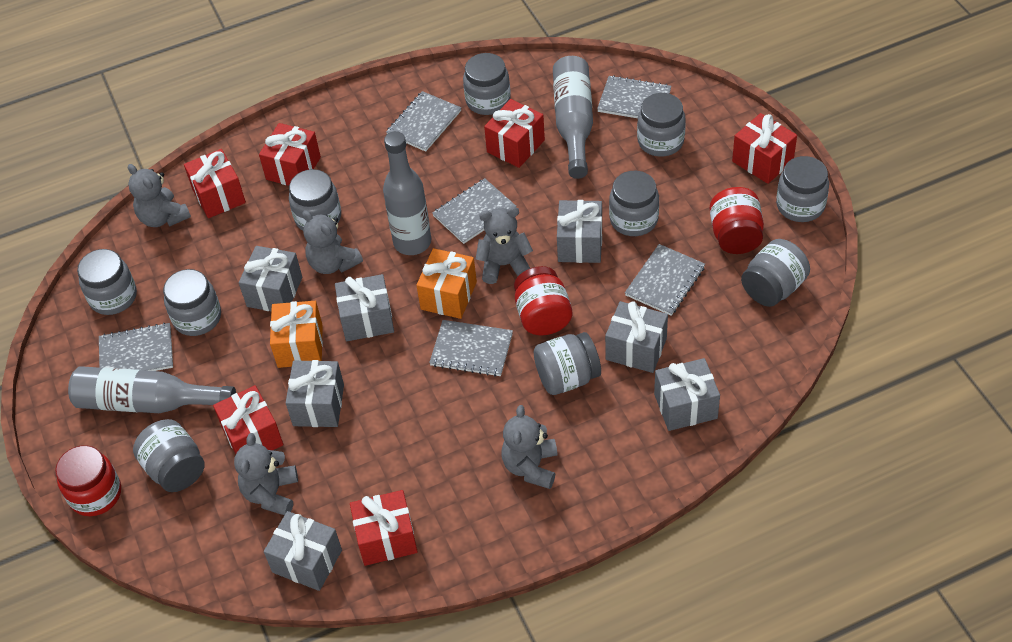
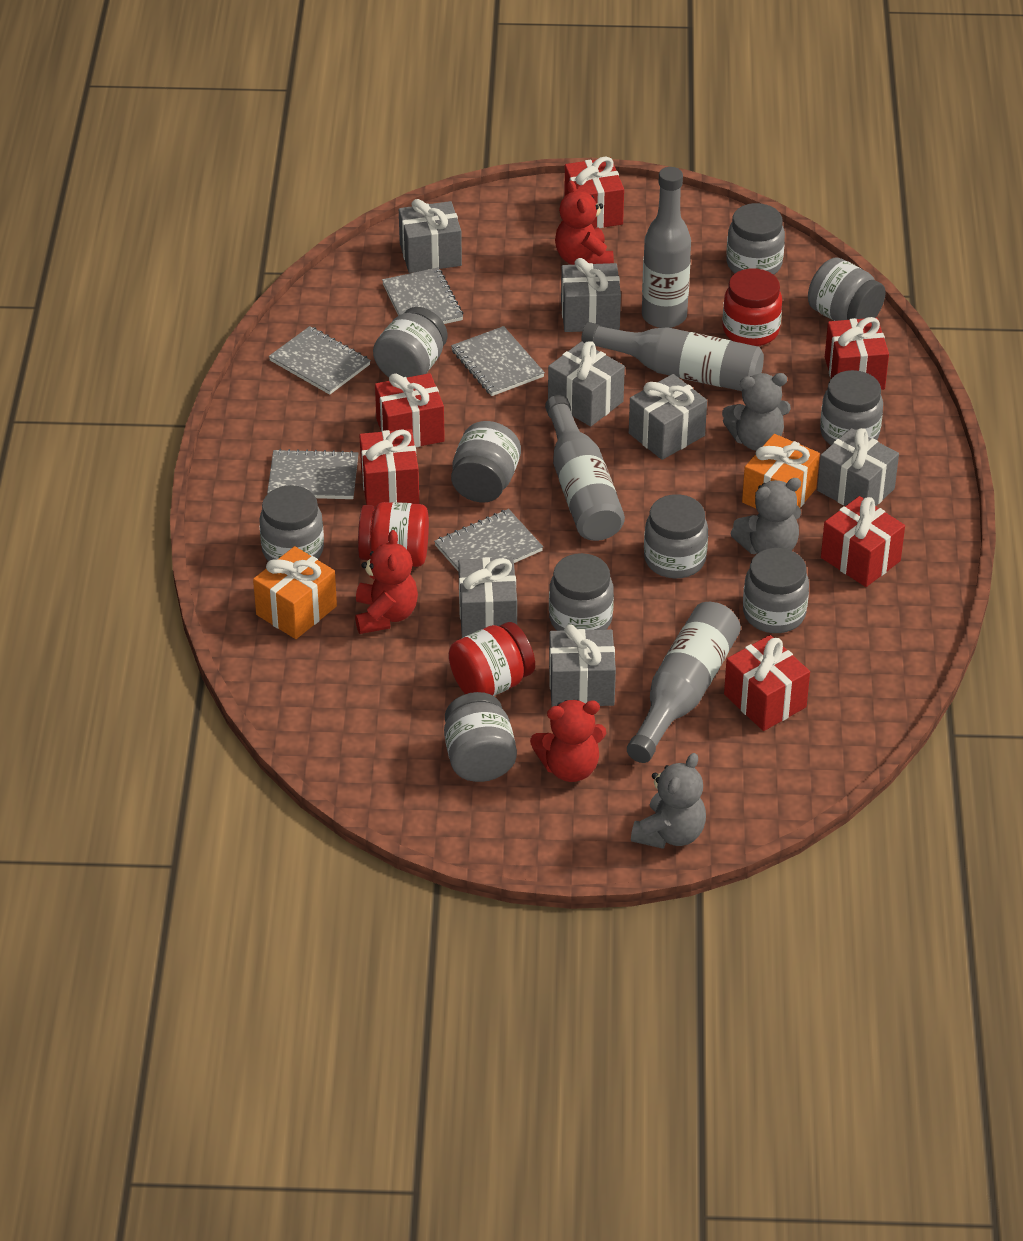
grey bottle: 3 -> 4
grey notebook: 6 -> 5
grey teddy bear: 5 -> 3
red teddy bear: 0 -> 3

